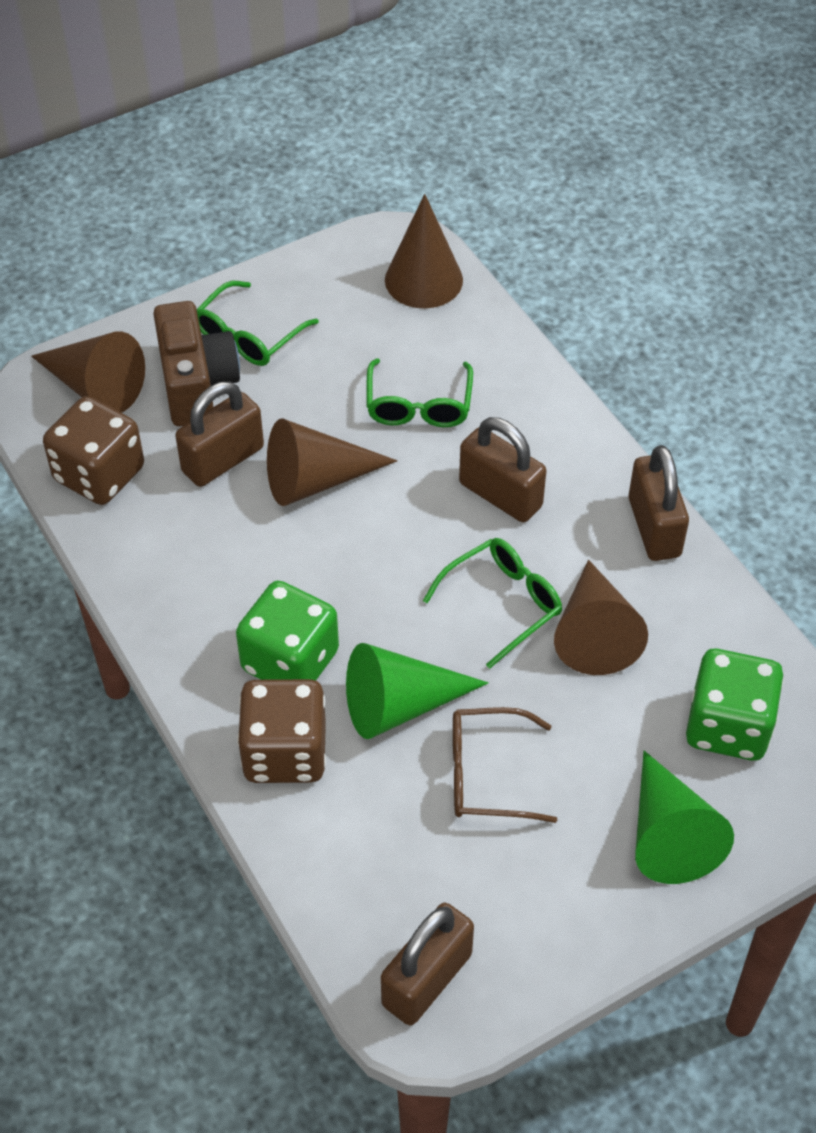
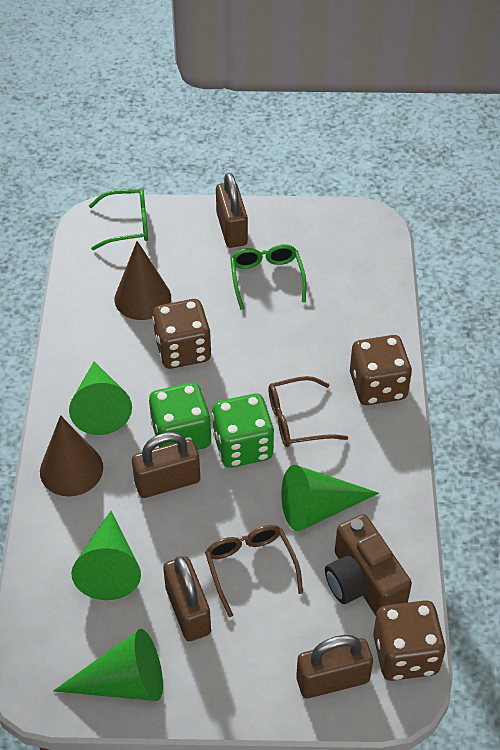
brown cone: 4 -> 2
brown dice: 2 -> 3
brown glasses: 1 -> 2
green cone: 2 -> 4
green glasses: 3 -> 2

